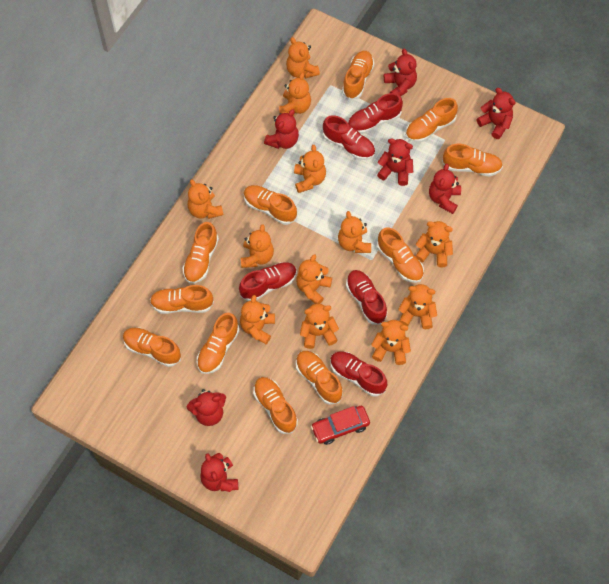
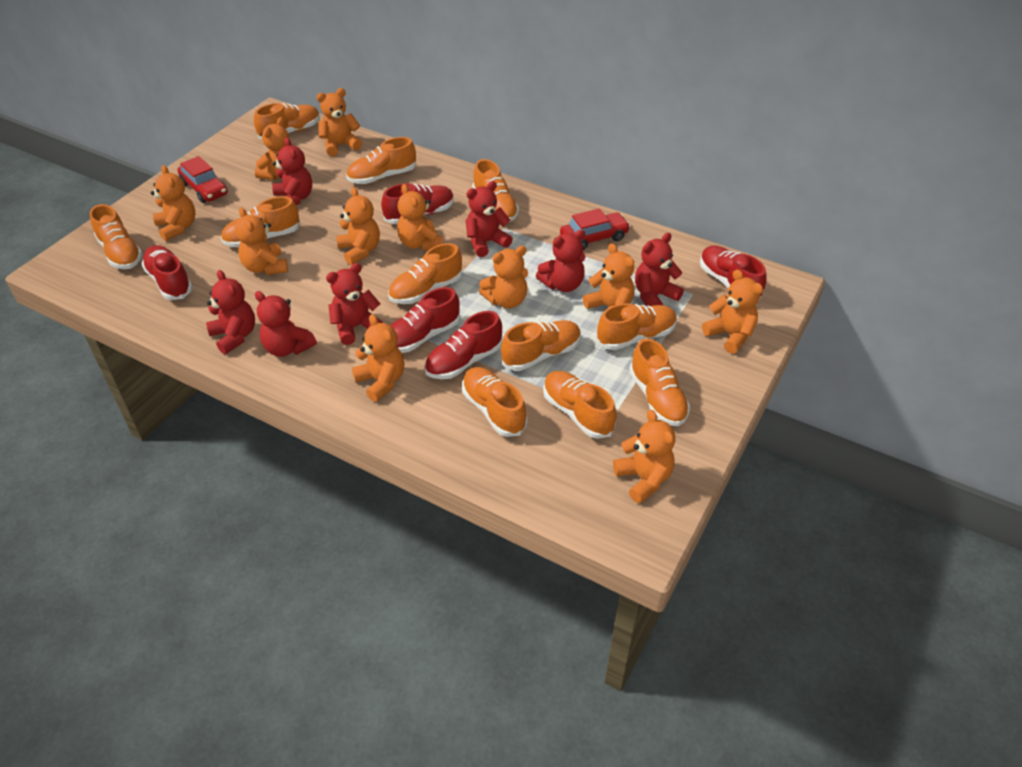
orange teddy bear: 12 -> 11
red car: 1 -> 2

